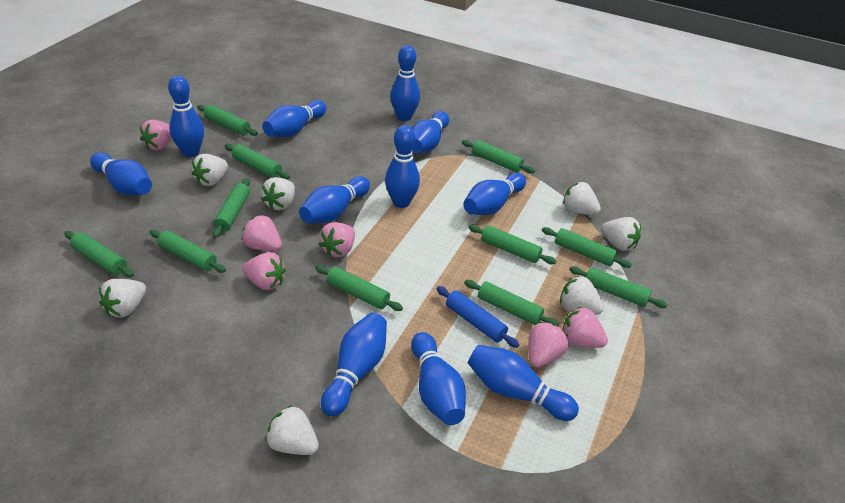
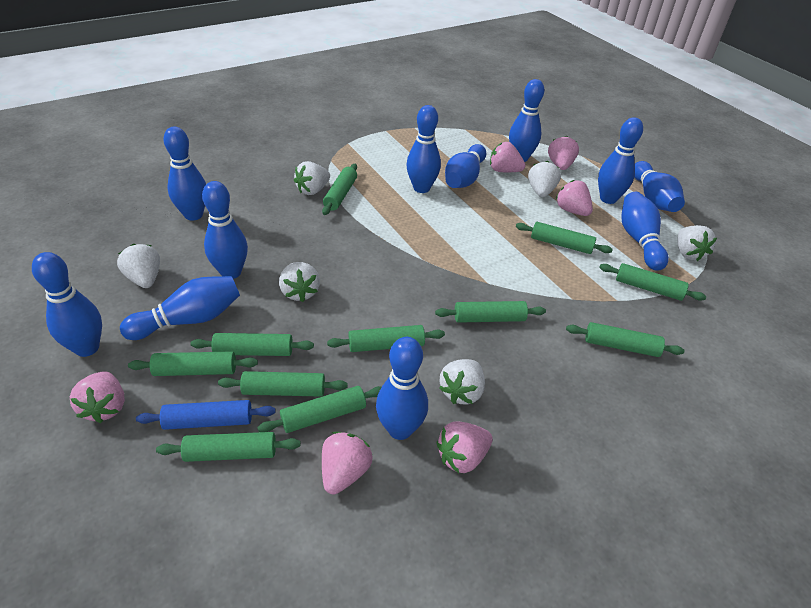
white strawberry: 7 -> 6

